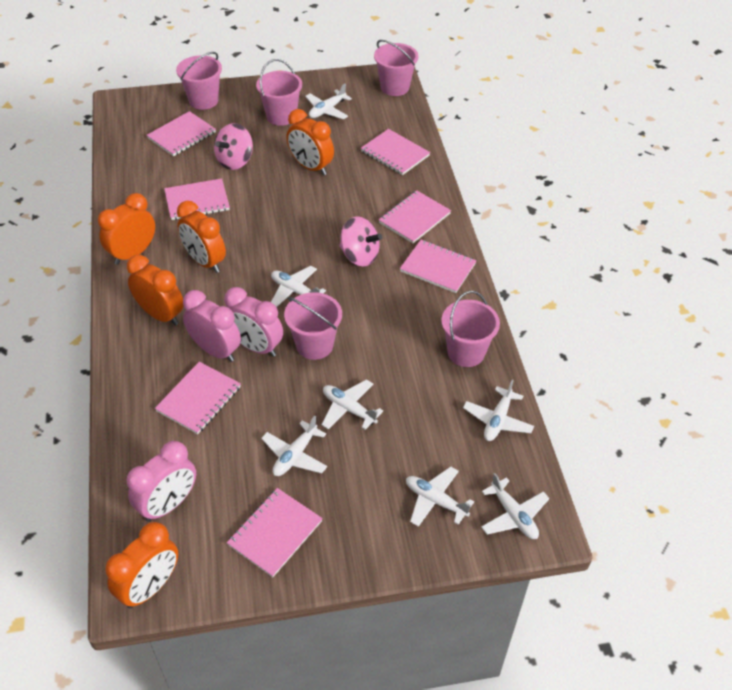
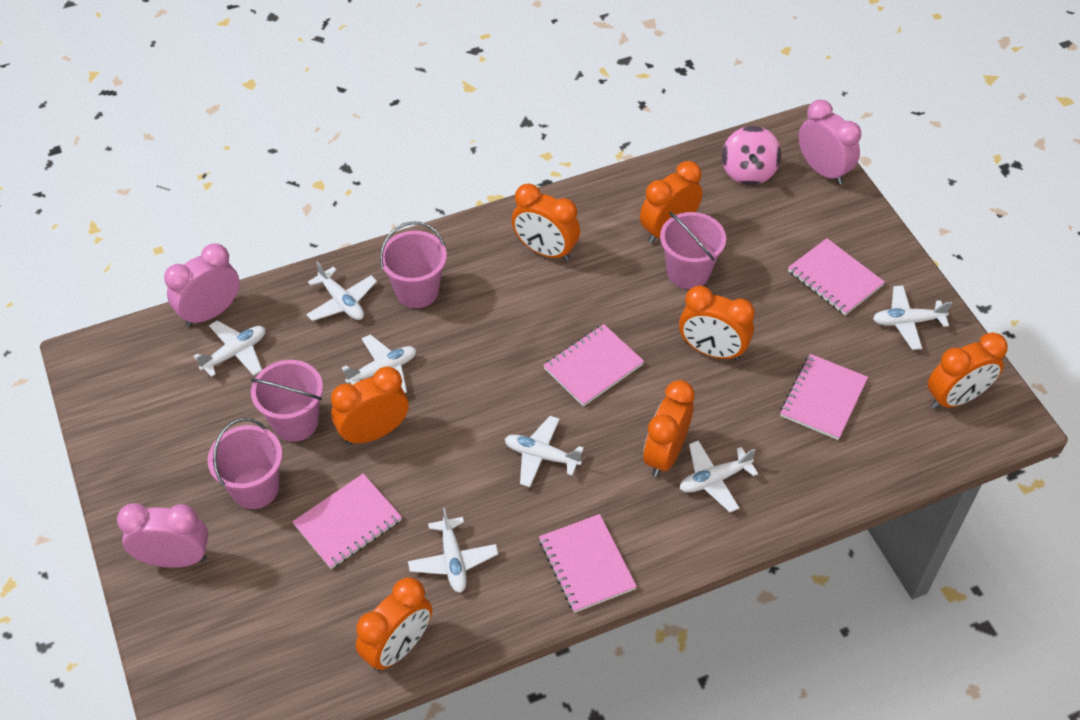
orange clock: 5 -> 7
pink bucket: 5 -> 4
pink notebook: 7 -> 5
pink spinning top: 2 -> 1

